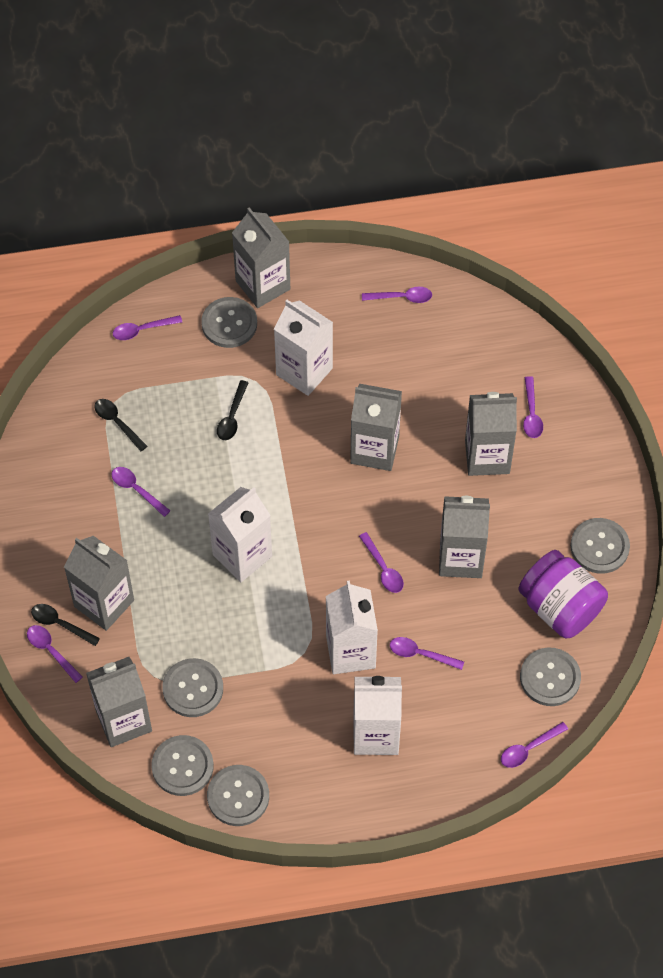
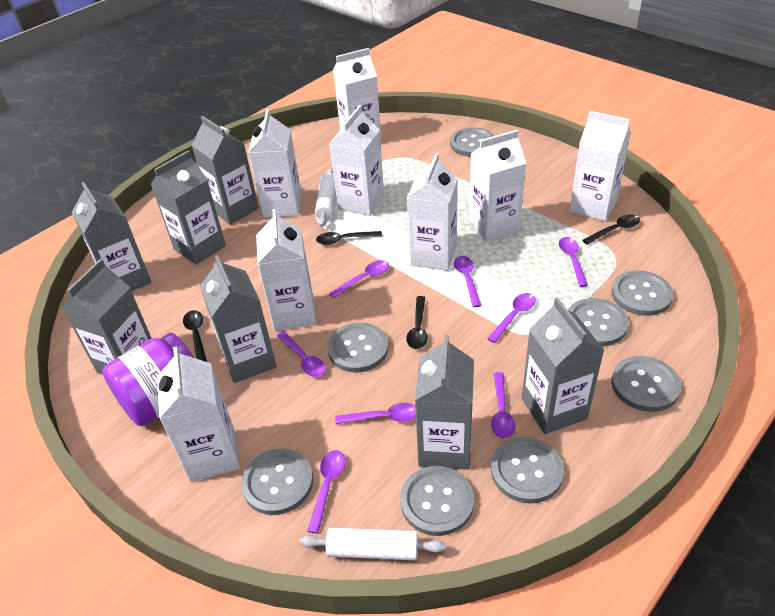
black spoon: 3 -> 4
grey button: 6 -> 8
grey carton: 6 -> 7
white carton: 4 -> 8
white rolling pin: 0 -> 2

